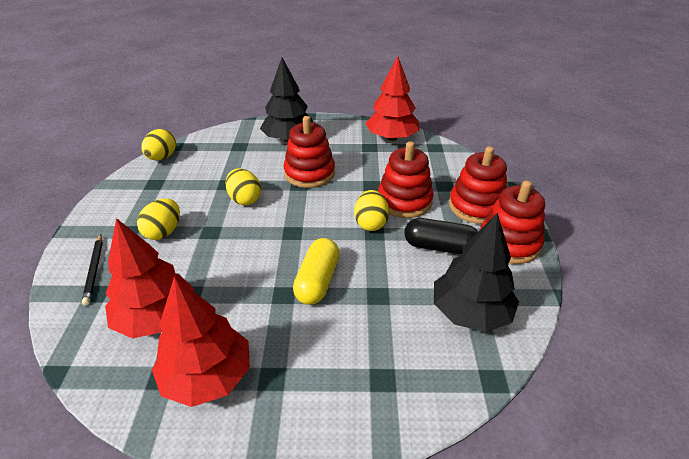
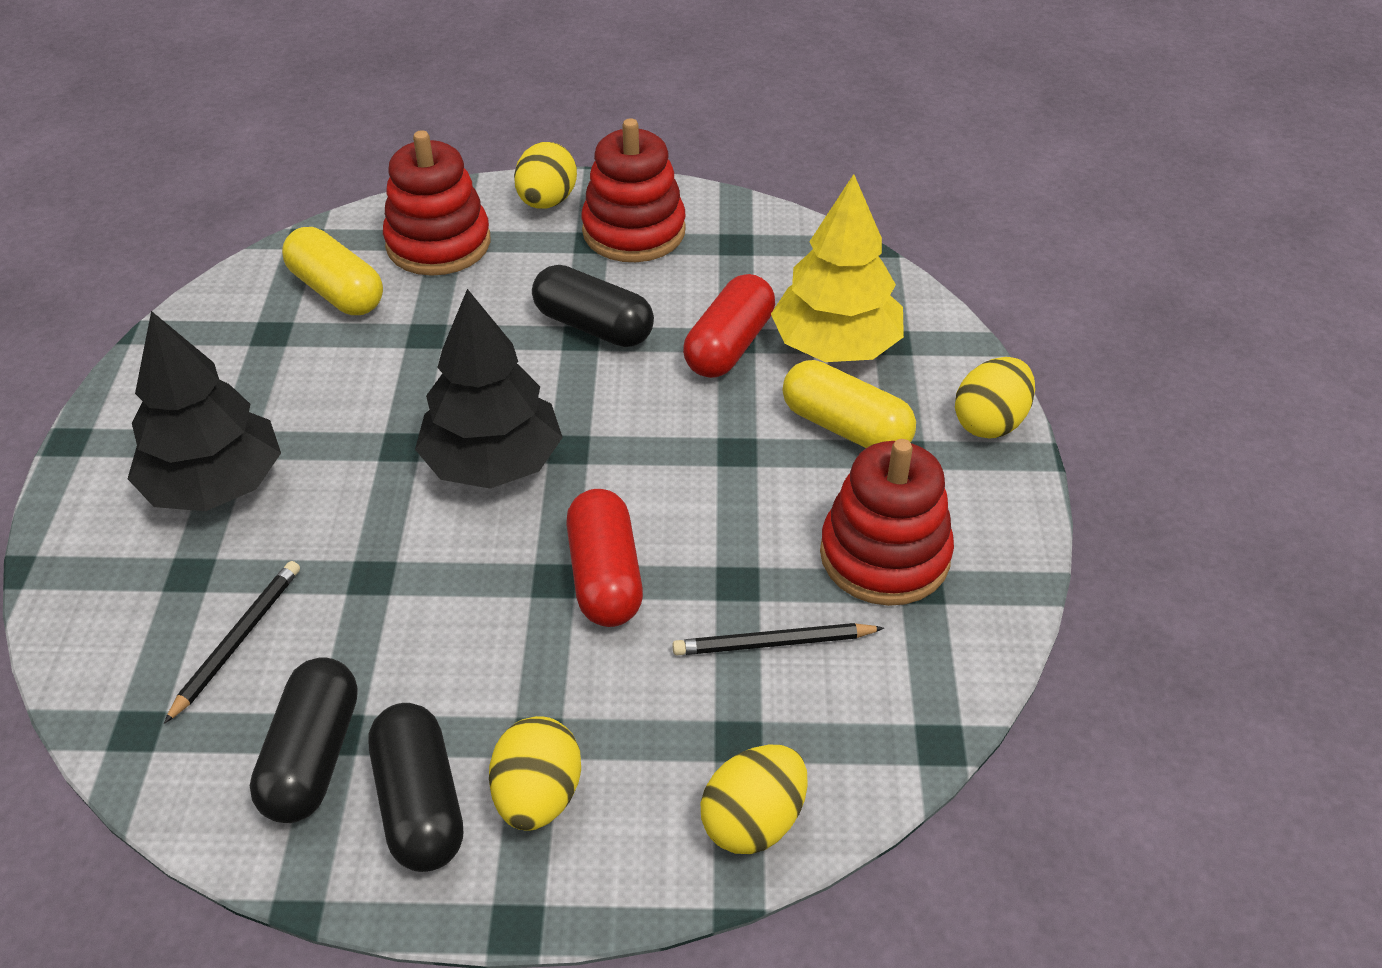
black capsule: 1 -> 3
black pencil: 1 -> 2
red capsule: 0 -> 2
red stacking toy: 4 -> 3
red tree: 3 -> 0
yellow capsule: 1 -> 2
yellow tree: 0 -> 1

